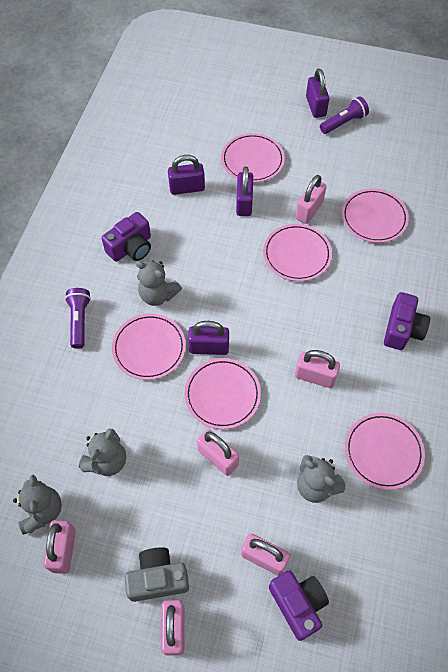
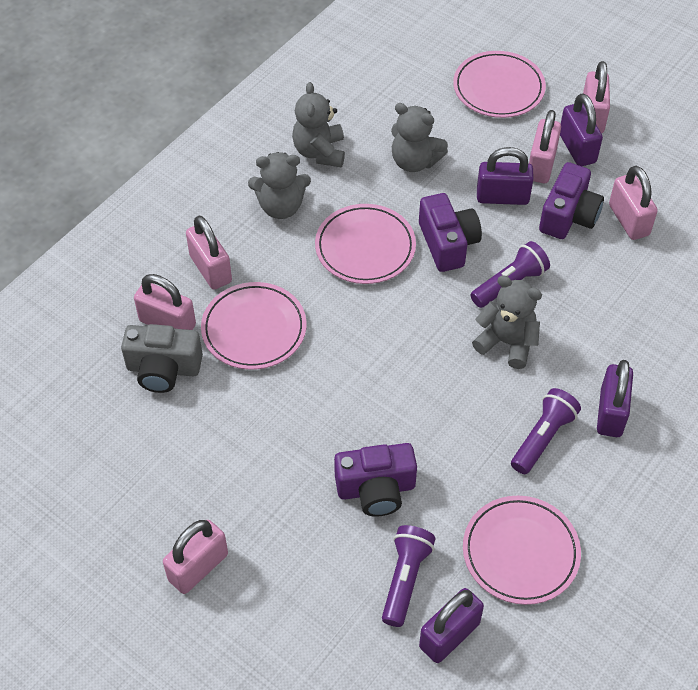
pink plate: 6 -> 4
purple flashlight: 2 -> 3

